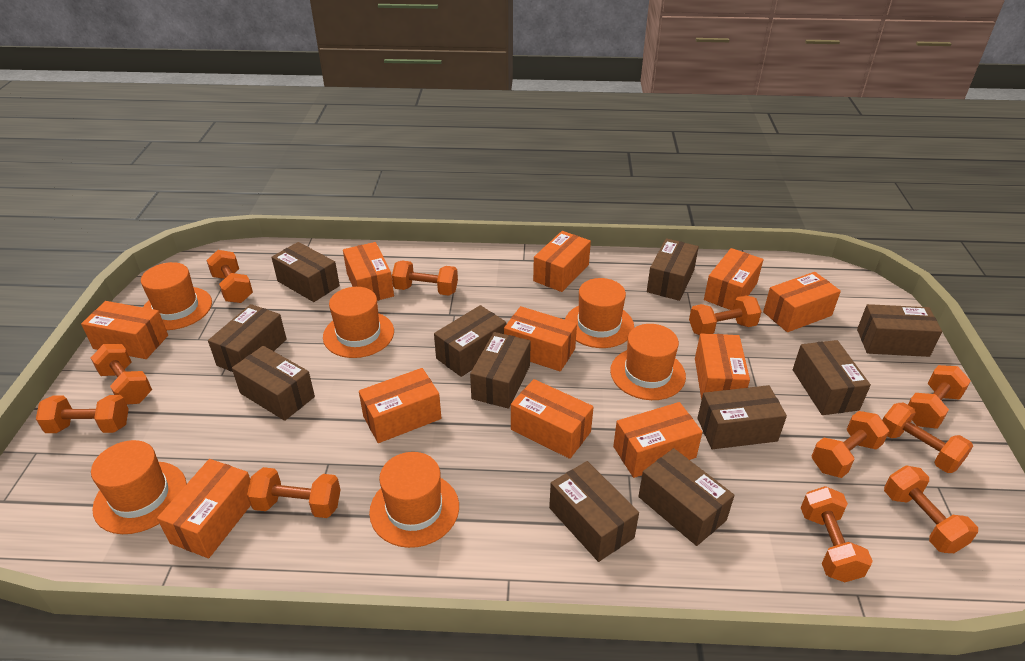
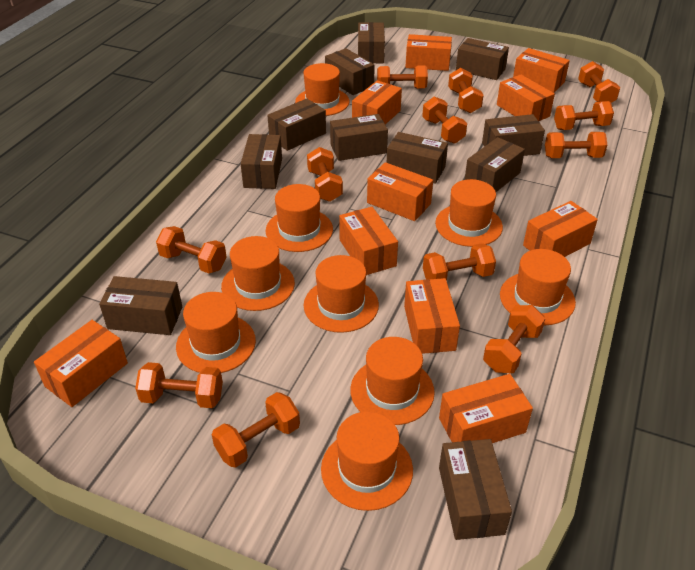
orange box: 11 -> 10
orange dumbbell: 11 -> 12
orange hat: 6 -> 9

